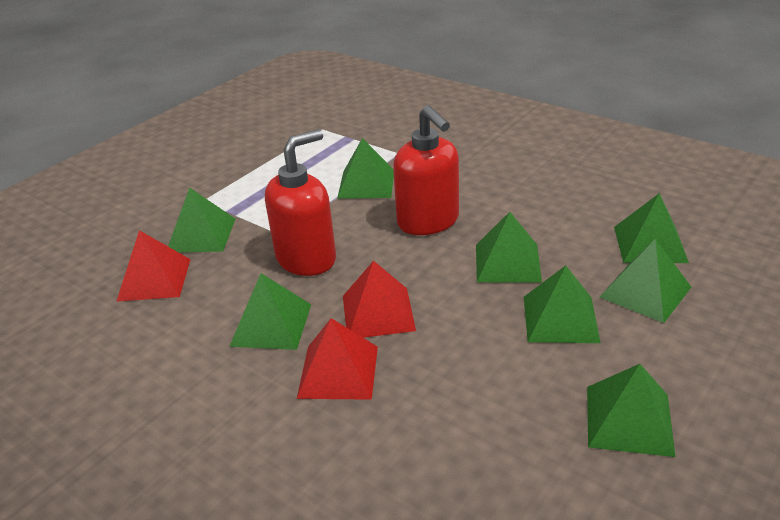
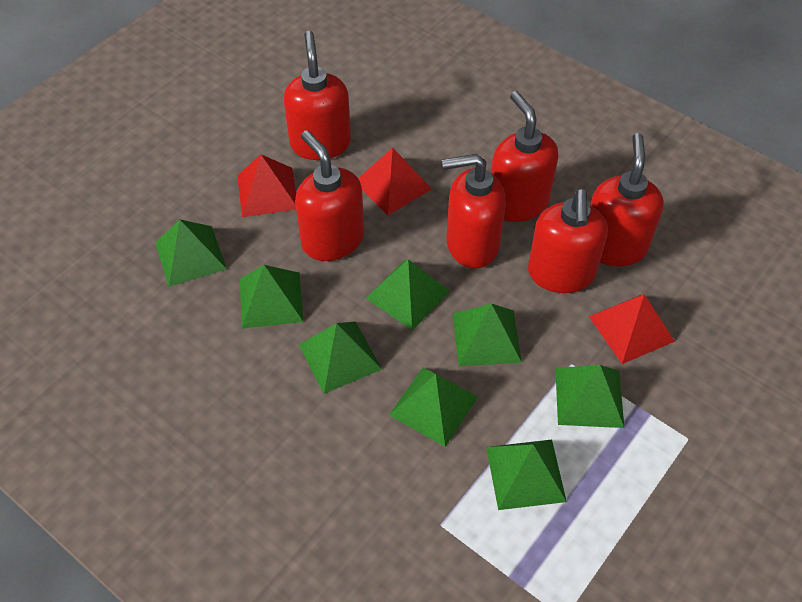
red soap dispenser: 2 -> 6

